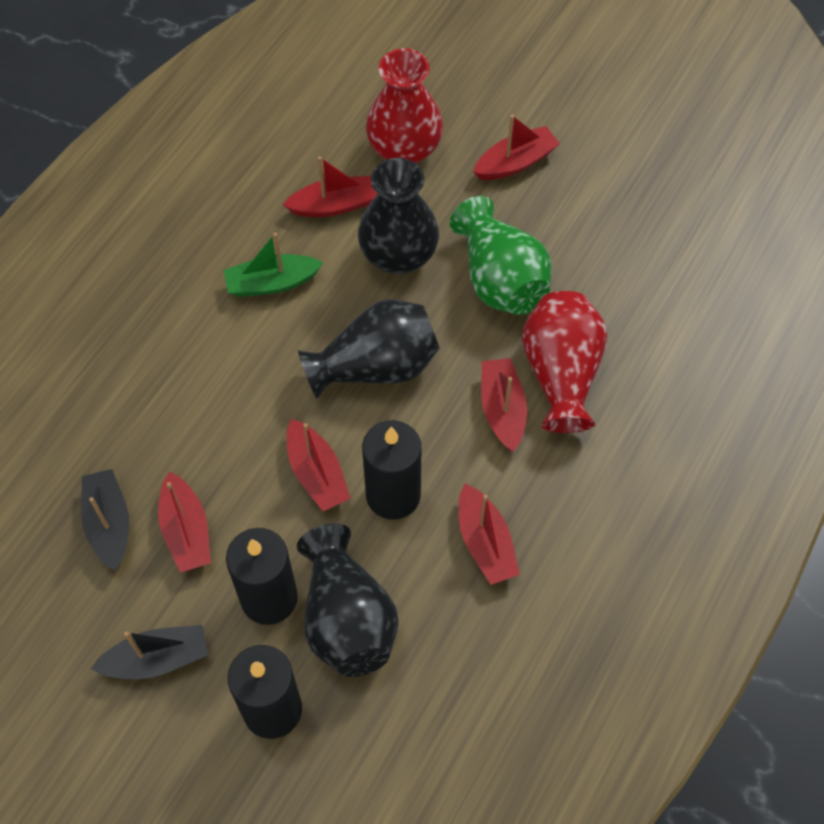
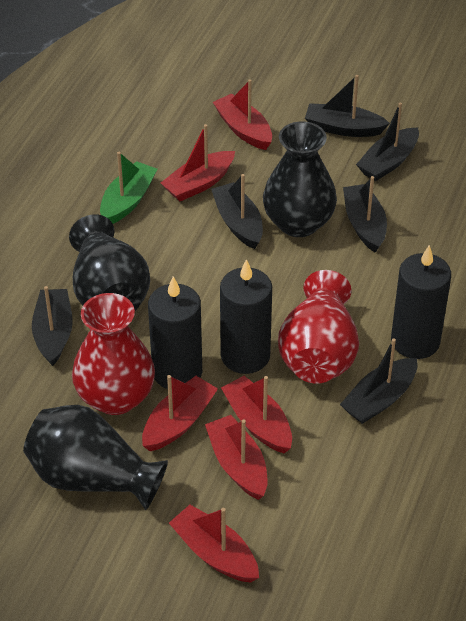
black boat: 2 -> 6
green vase: 1 -> 0

